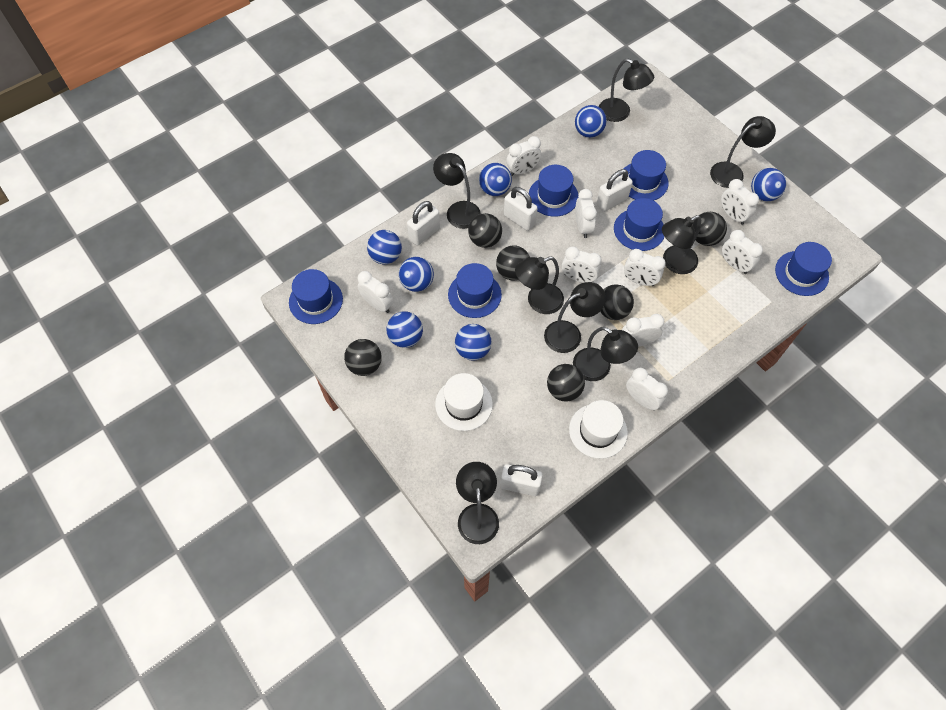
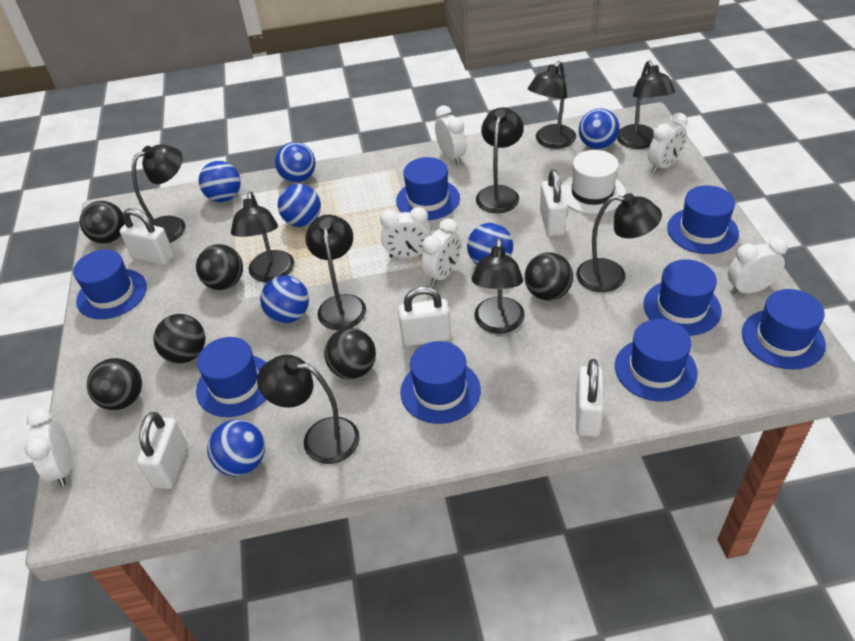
black lamp: 8 -> 9
blue hat: 6 -> 8
white clock: 9 -> 6
white hat: 2 -> 1
white padlock: 4 -> 5

